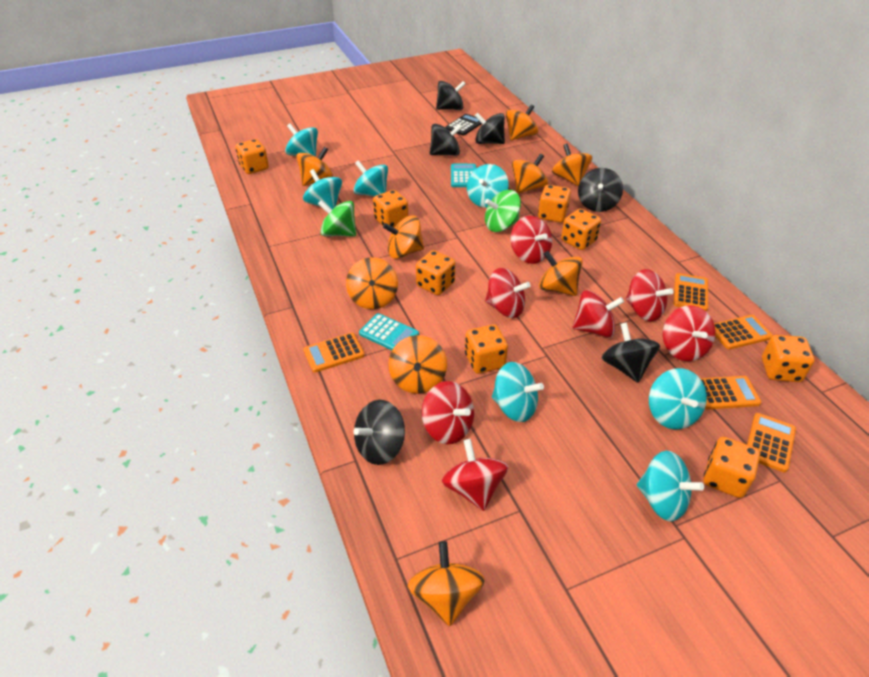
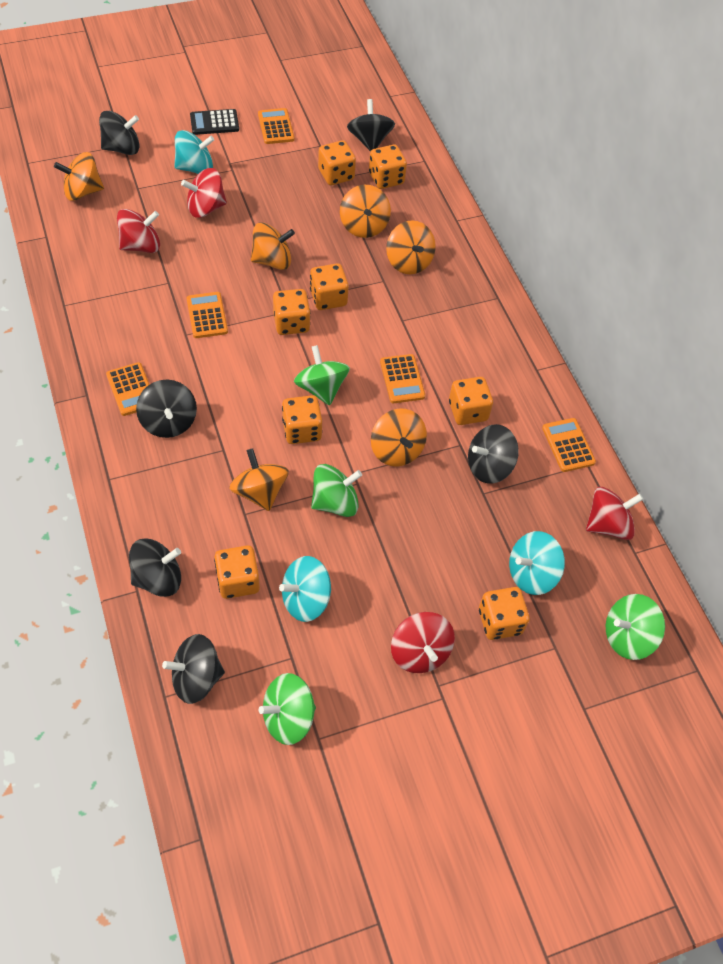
green spinning top: 2 -> 4
orange spinning top: 9 -> 6
red spinning top: 7 -> 4
turquoise calculator: 2 -> 0
turquoise spinning top: 7 -> 3

